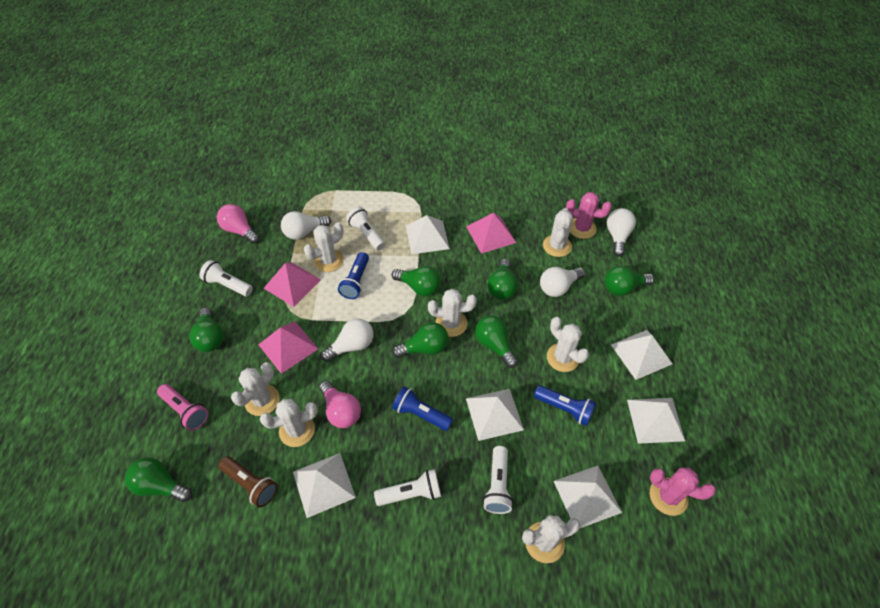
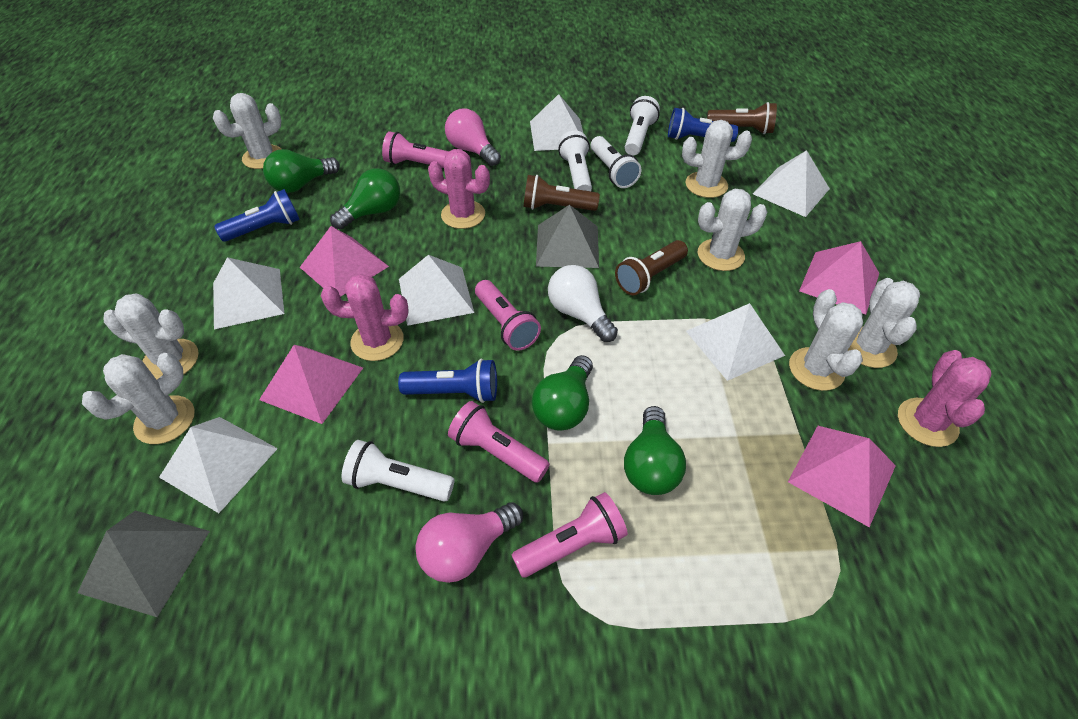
brown flashlight: 1 -> 3
green light bulb: 7 -> 4
grey pyramid: 0 -> 2
pink cactus: 2 -> 3
pink flashlight: 1 -> 4
pink pyramid: 3 -> 4
white light bulb: 4 -> 1

